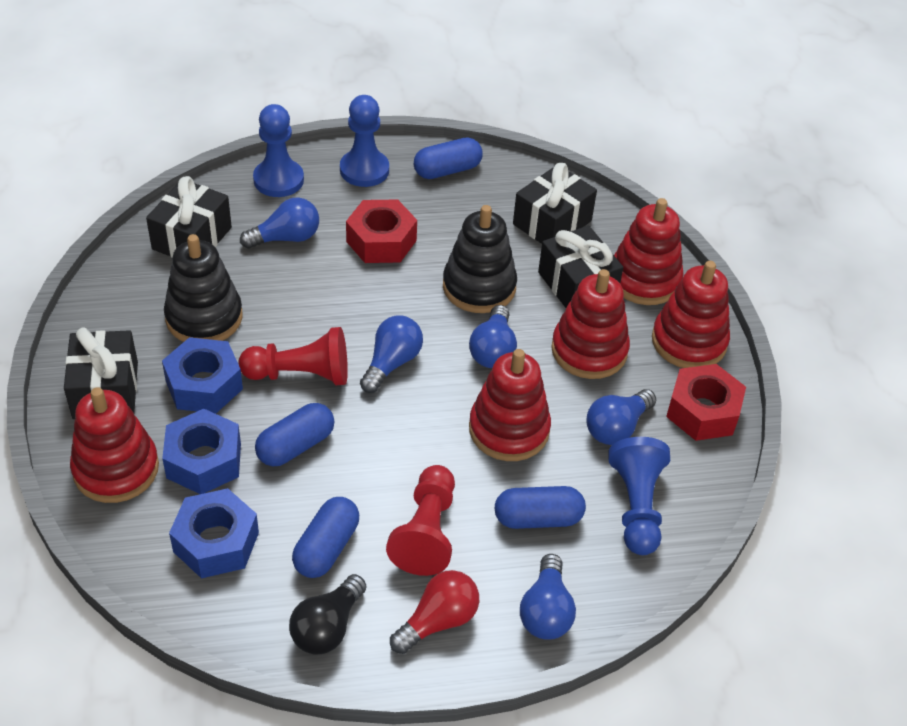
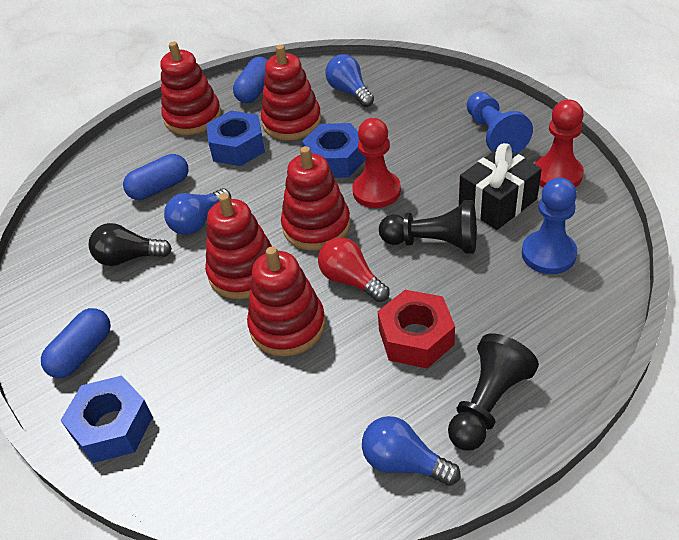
black gift: 4 -> 1
black pawn: 0 -> 2
black stacking toy: 2 -> 0
blue capsule: 4 -> 3
blue light bulb: 5 -> 3
blue pawn: 3 -> 2
red nut: 2 -> 1

